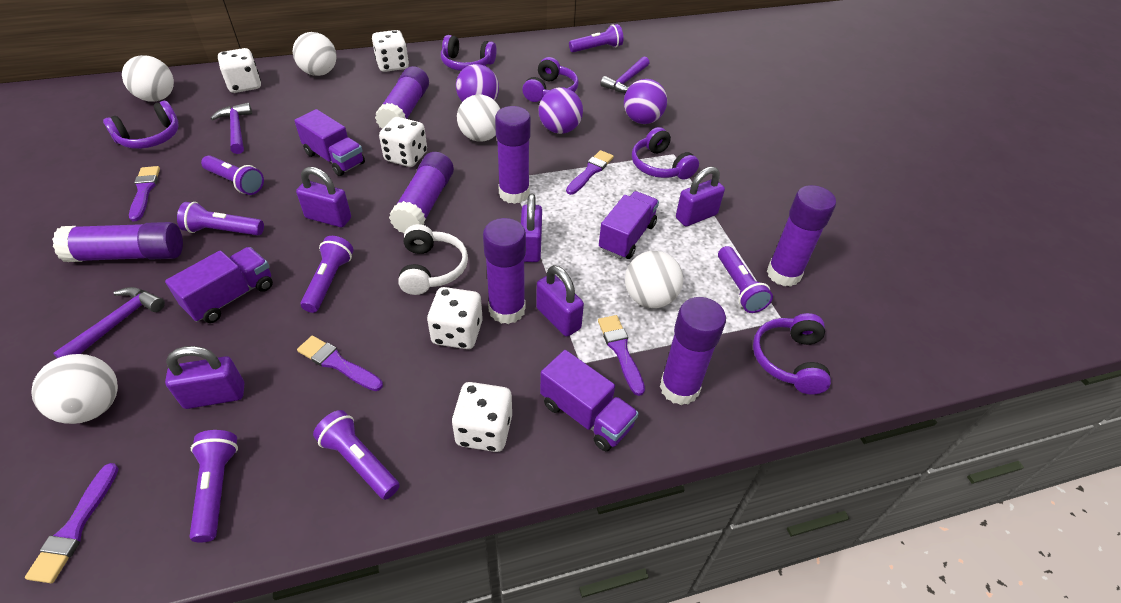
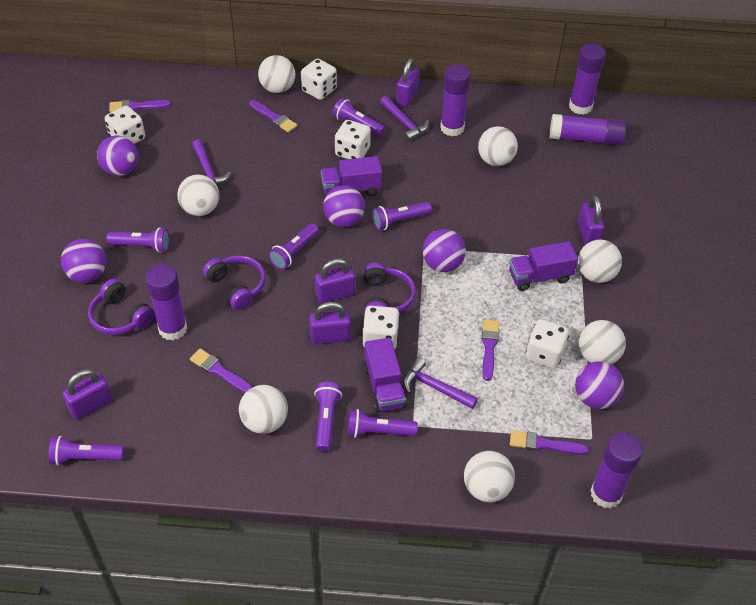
purple ball: 3 -> 5
purple glue stick: 7 -> 5
purple headphones: 5 -> 3
purple truck: 4 -> 3
white ball: 5 -> 7
white headphones: 1 -> 0

